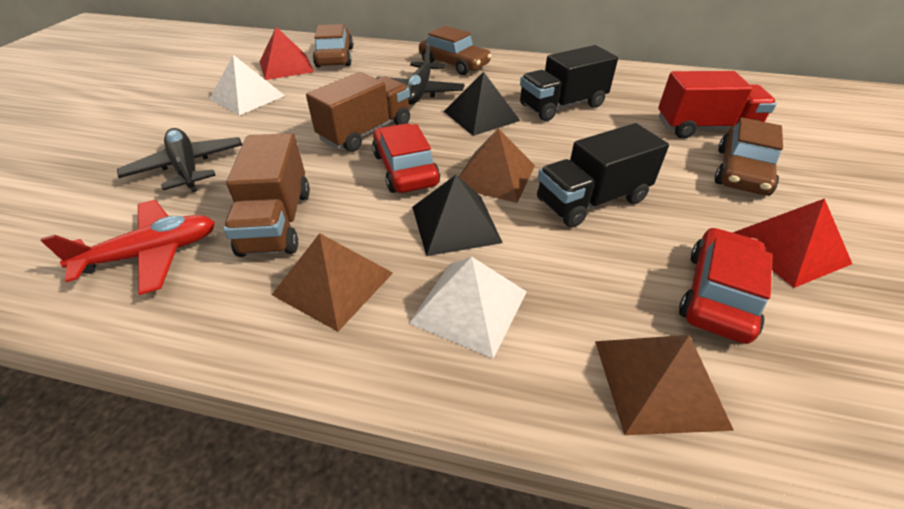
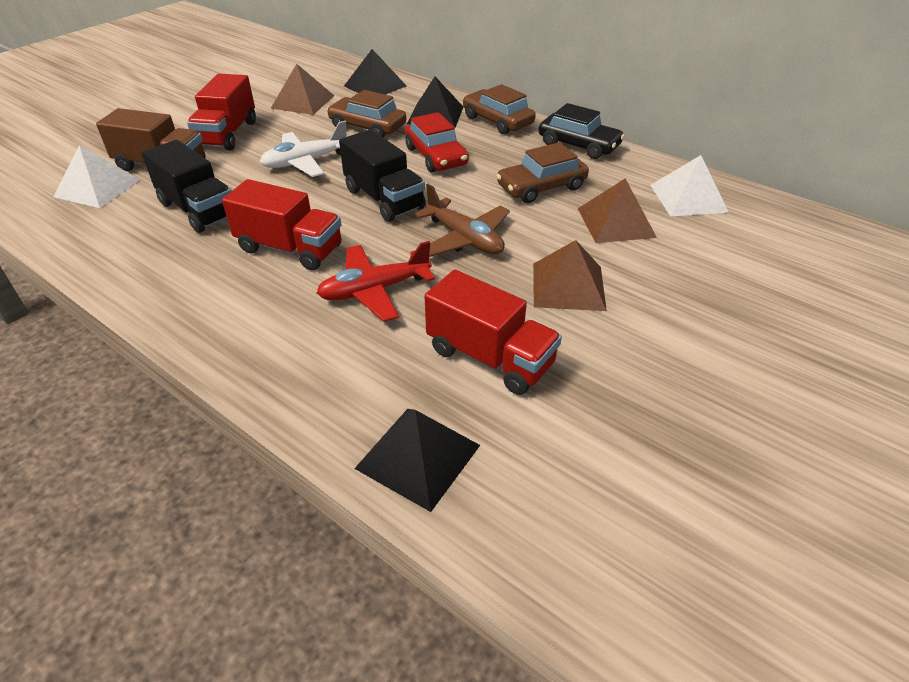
black car: 0 -> 1
black plane: 2 -> 0
black pyramid: 2 -> 3
brown plane: 0 -> 1
brown truck: 2 -> 1
red car: 2 -> 1
red pyramid: 2 -> 0
red truck: 1 -> 3
white plane: 0 -> 1

